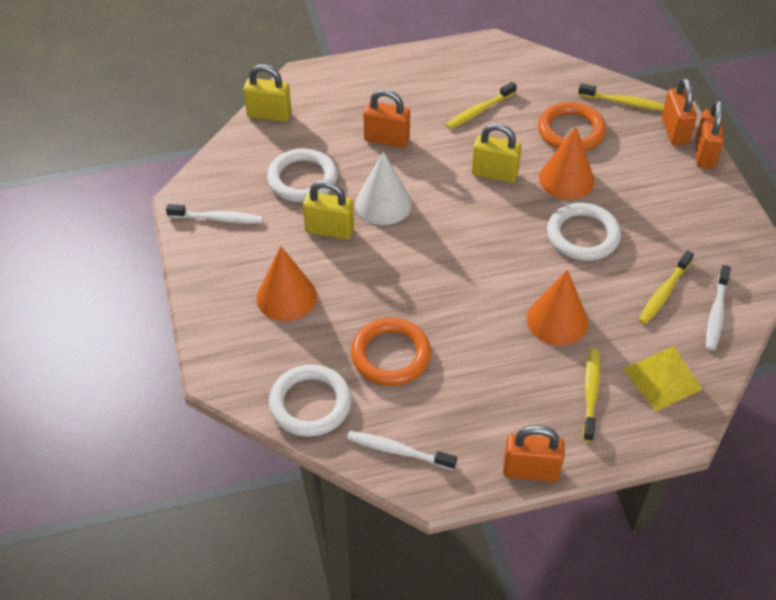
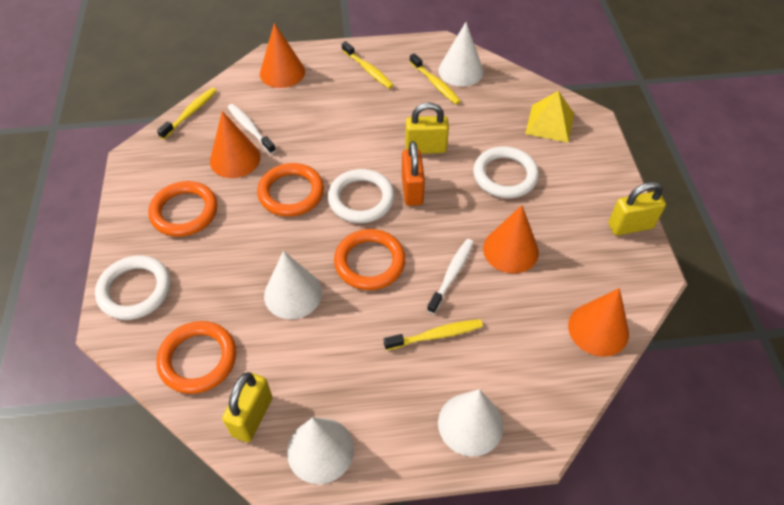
orange cone: 3 -> 4
orange padlock: 4 -> 1
orange ring: 2 -> 4
white cone: 1 -> 4
white toothbrush: 3 -> 2

